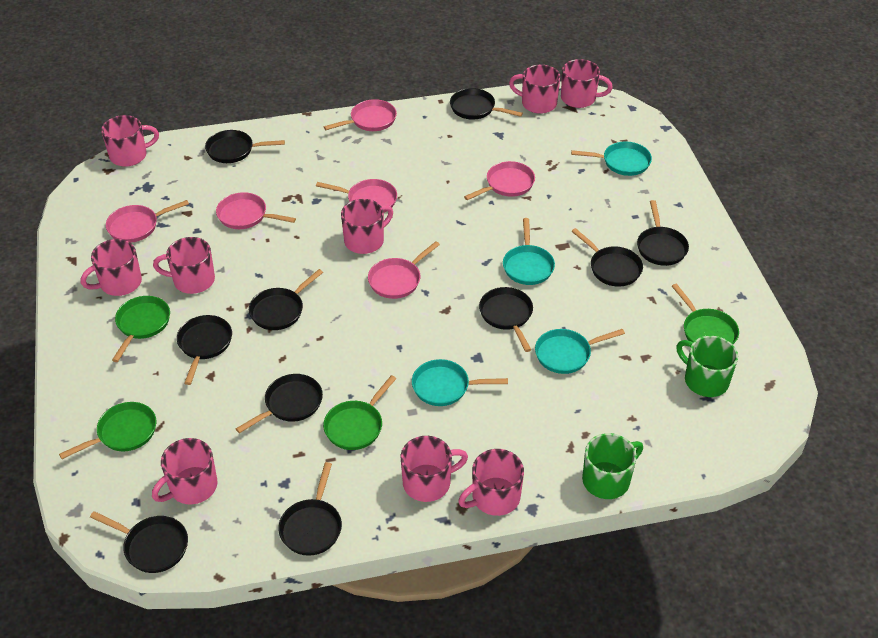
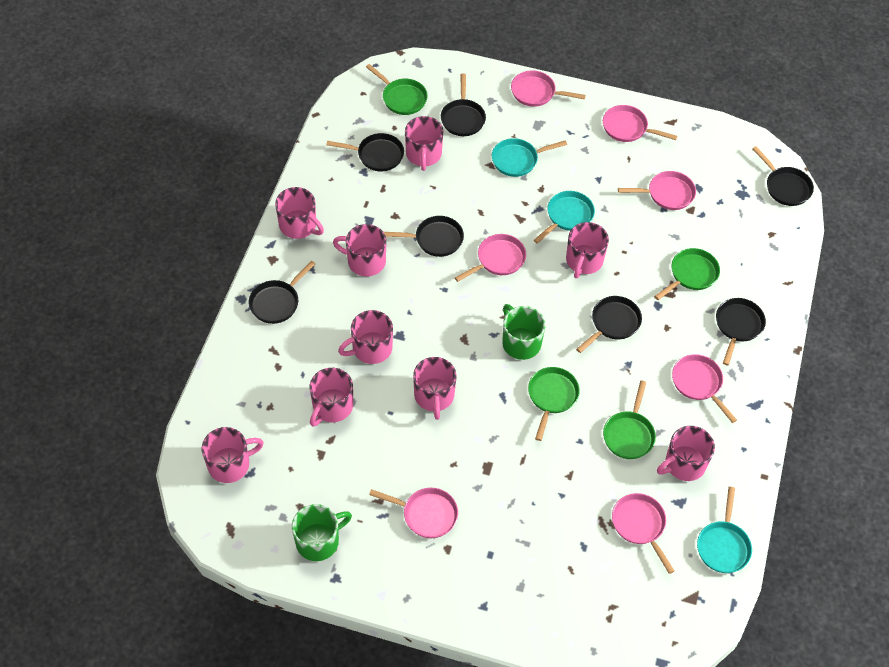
black pan: 10 -> 7
pink pan: 6 -> 7
turquoise pan: 4 -> 3

